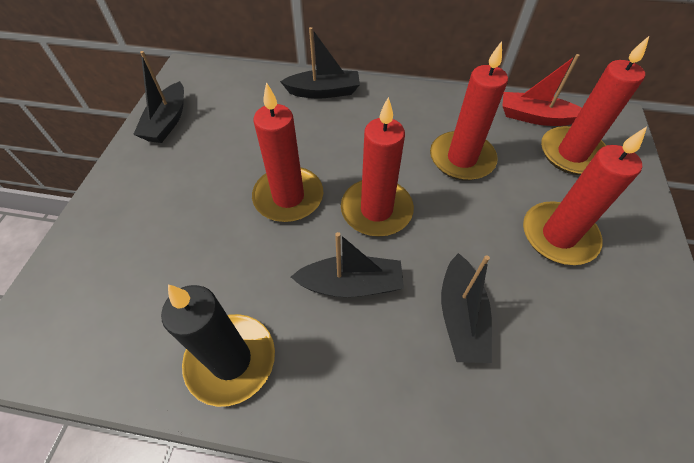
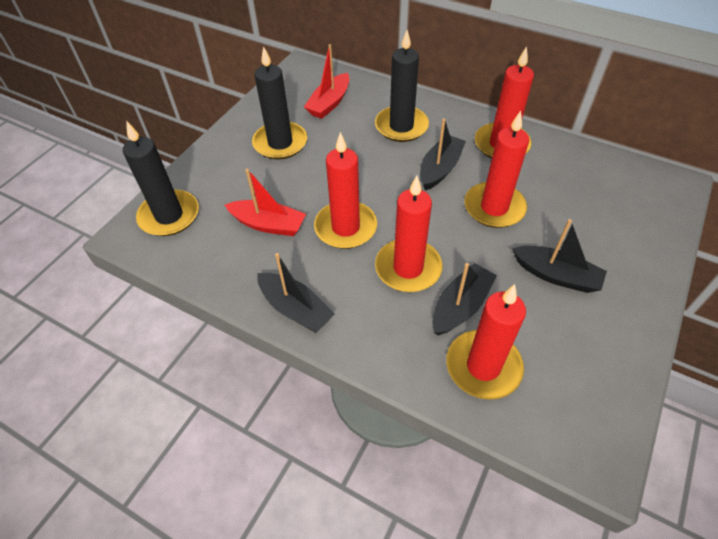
black candle: 1 -> 3
red boat: 1 -> 2

